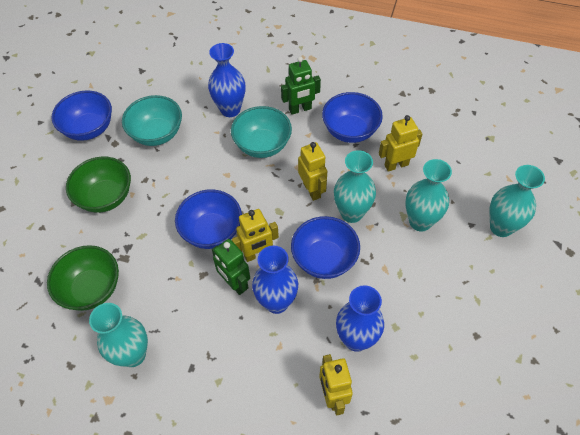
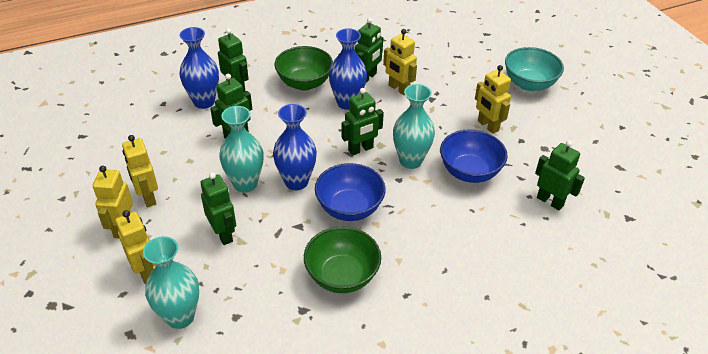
blue bowl: 4 -> 2
green robot: 2 -> 6
turquoise bowl: 2 -> 1
turquoise vase: 4 -> 3
yellow robot: 4 -> 5

